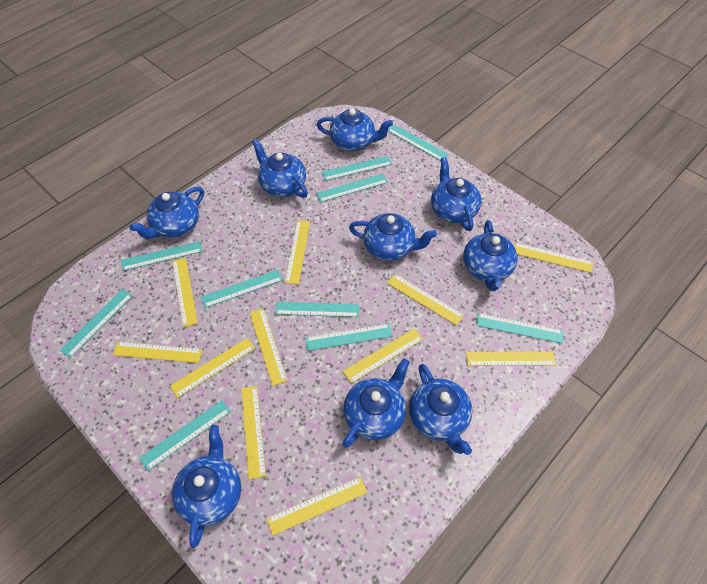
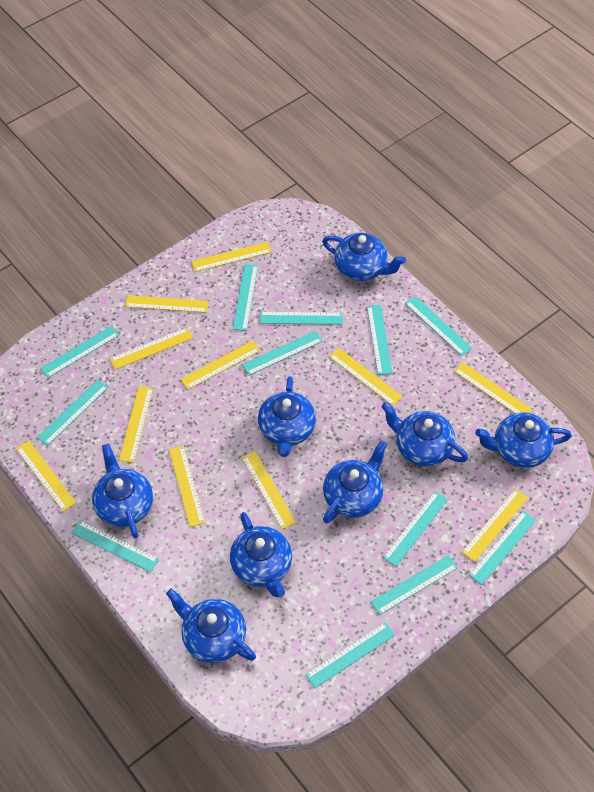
blue teapot: 9 -> 8
turquoise ruler: 10 -> 12

